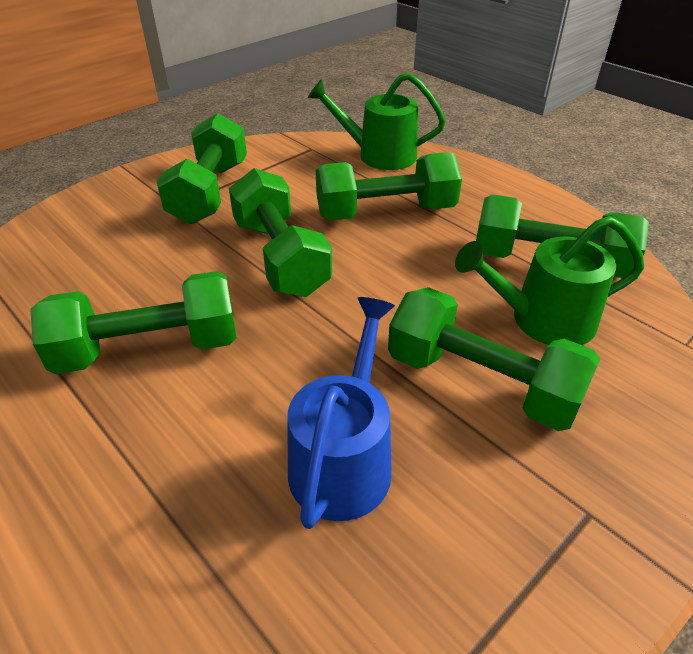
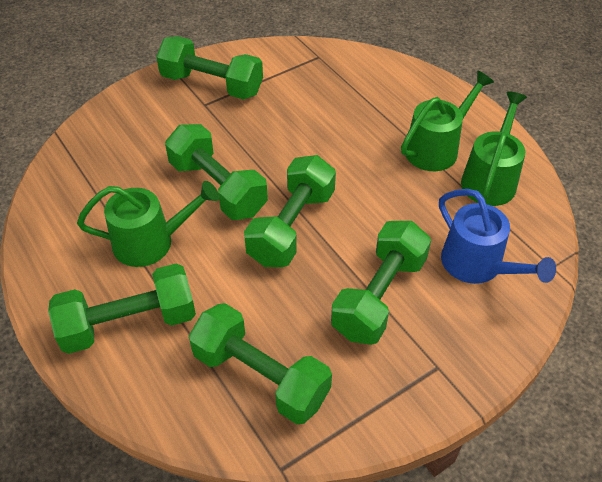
green watering can: 2 -> 3

